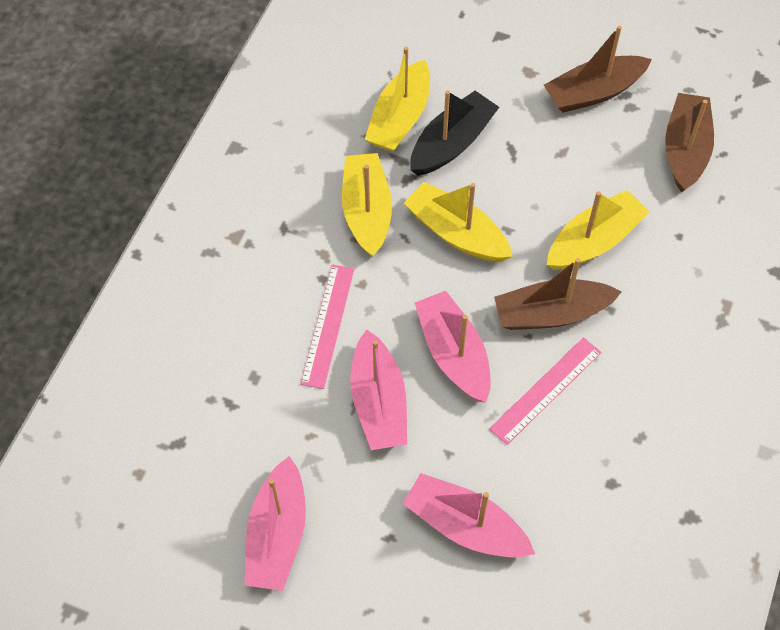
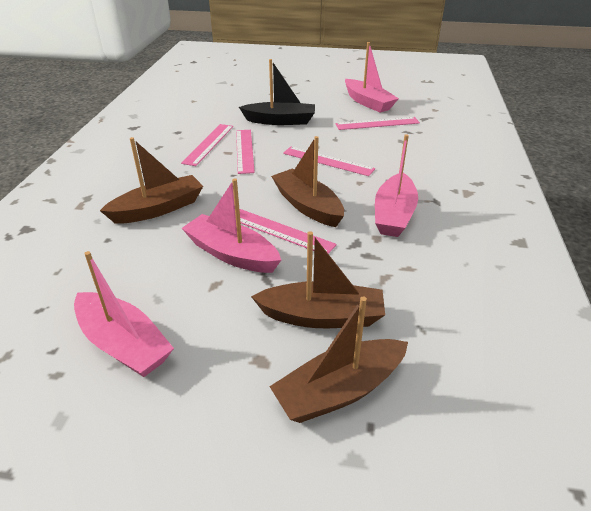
brown boat: 3 -> 4
pink ruler: 2 -> 5
yellow boat: 4 -> 0

